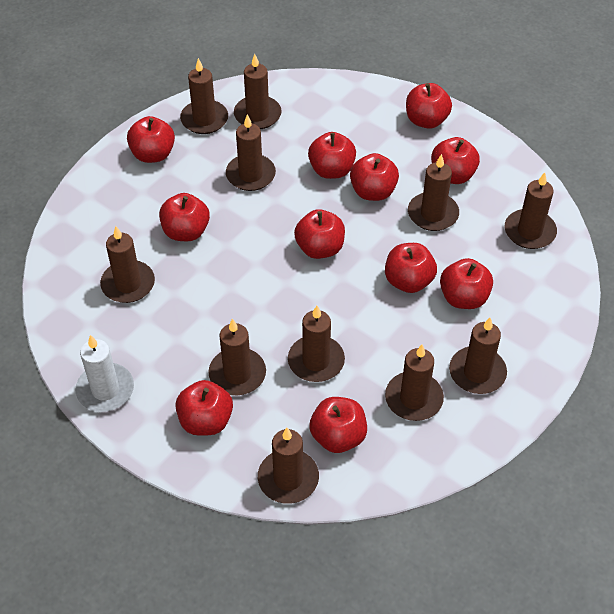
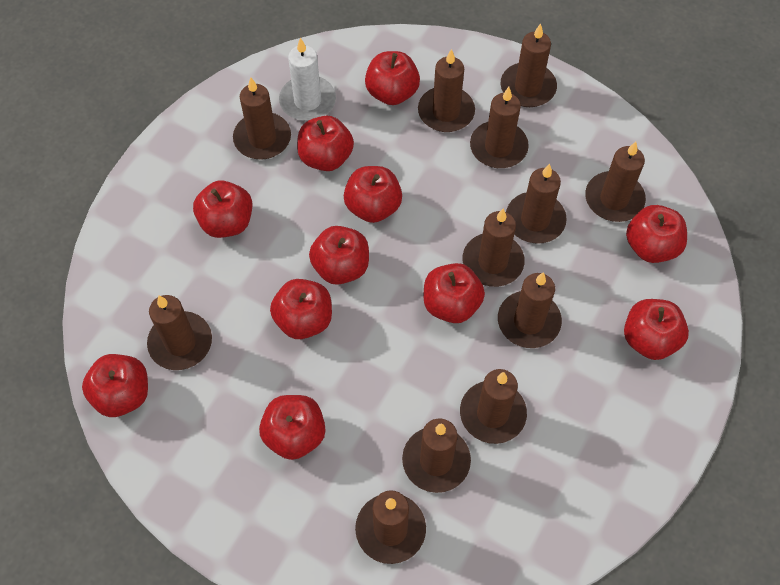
brown candle: 11 -> 12

